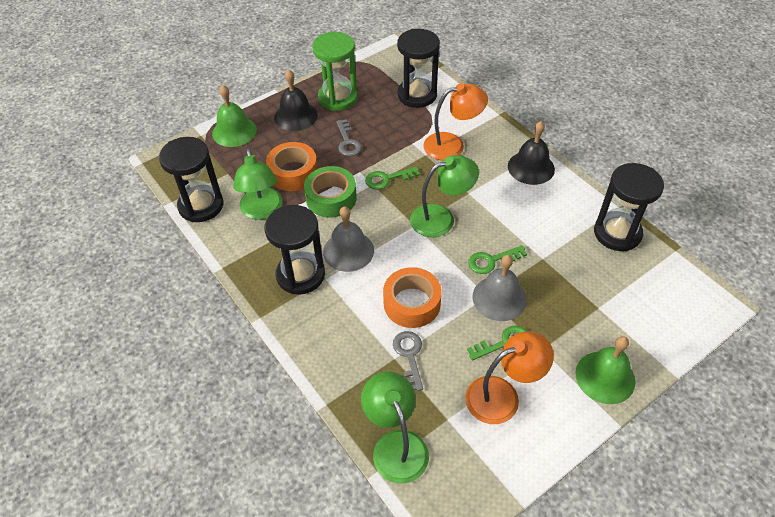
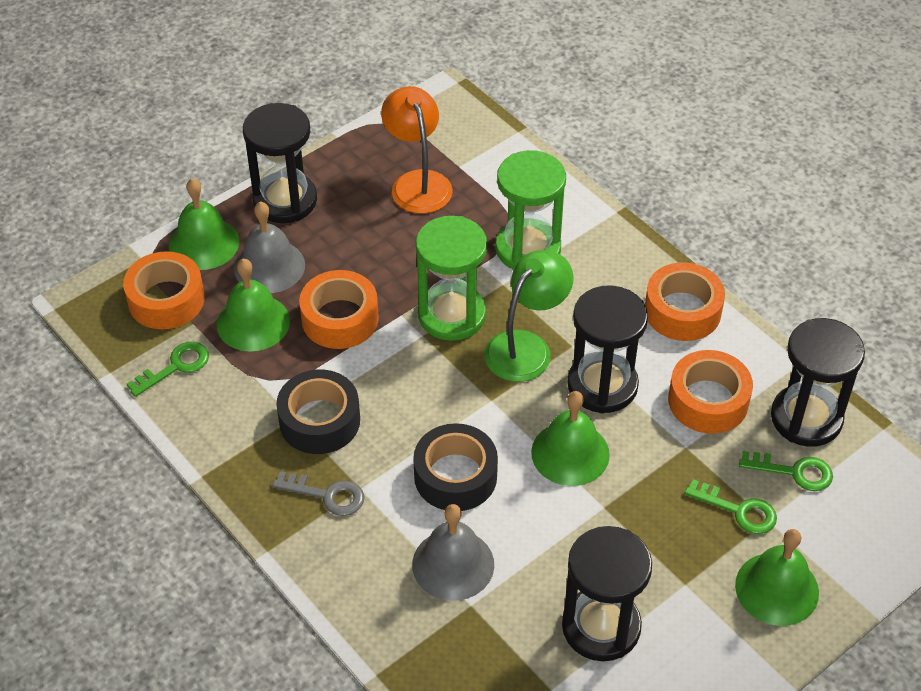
black bell: 2 -> 0
black tape: 0 -> 2
green bell: 2 -> 4
green hourglass: 1 -> 2
green lamp: 3 -> 1
green tape: 1 -> 0
grey key: 2 -> 1
orange lamp: 2 -> 1
orange tape: 2 -> 4

